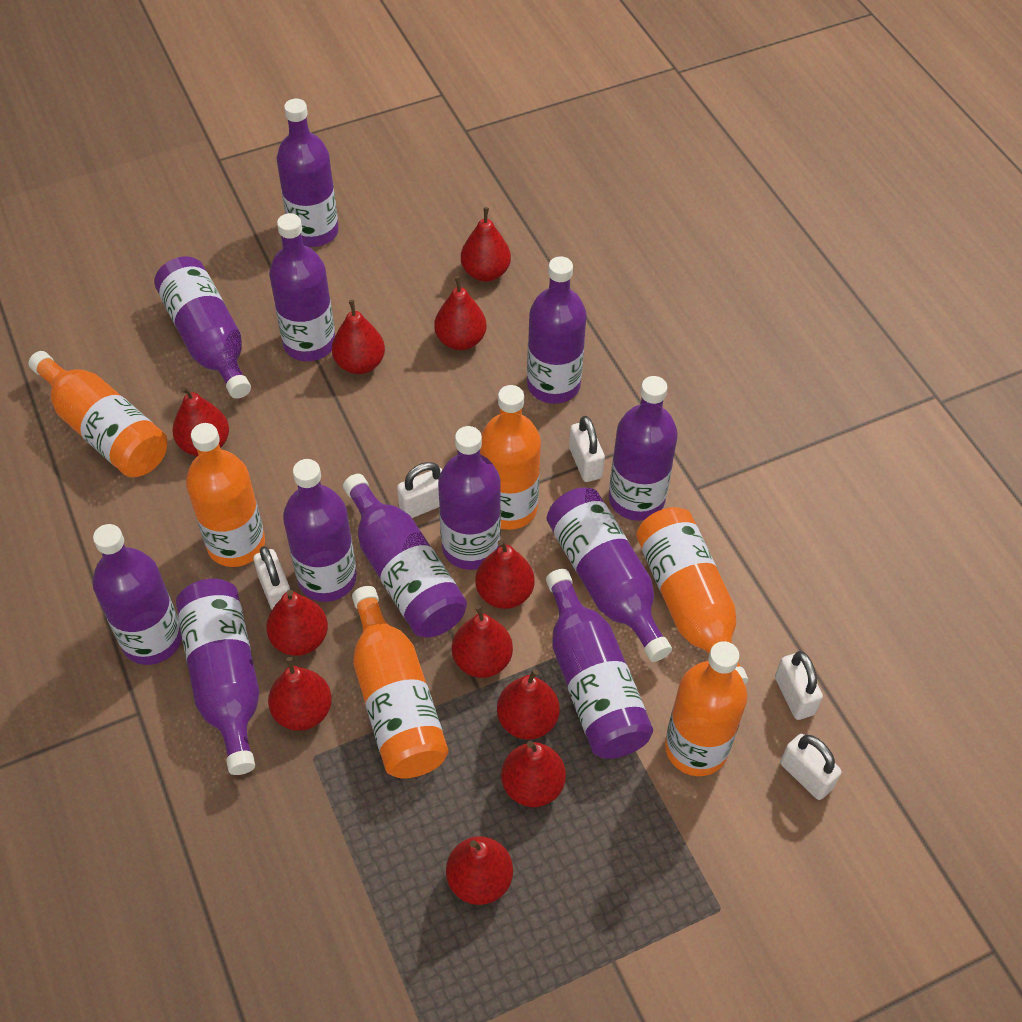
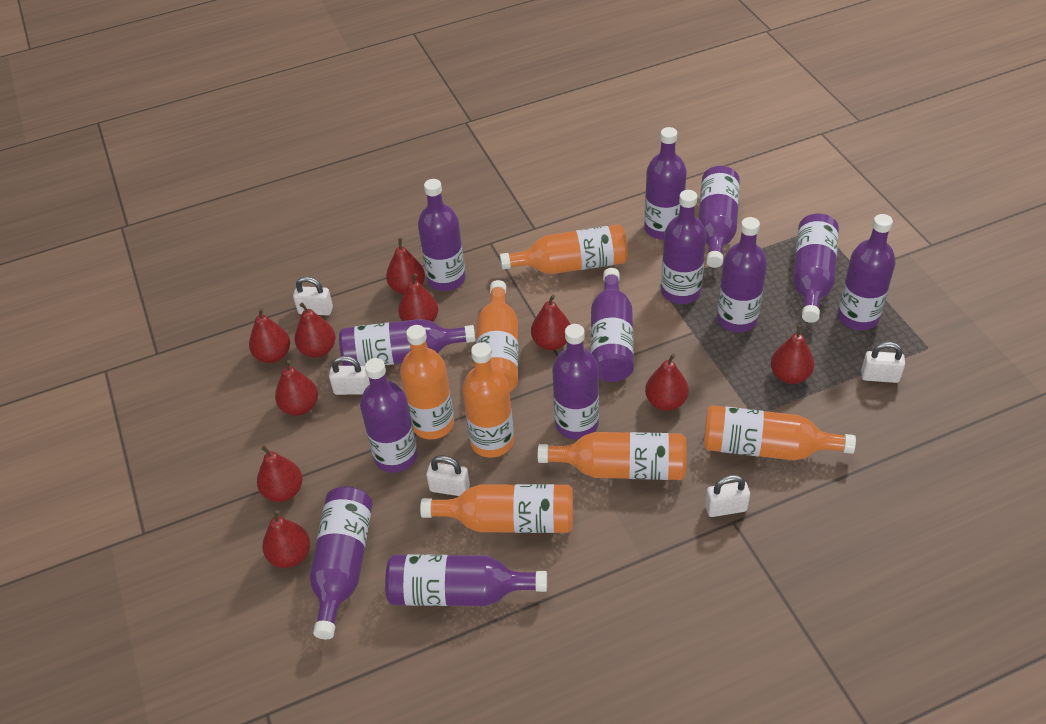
orange bottle: 6 -> 7
purple bottle: 12 -> 13
red pear: 11 -> 10

